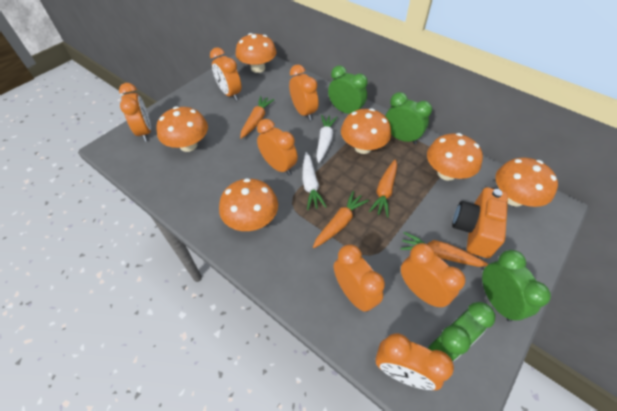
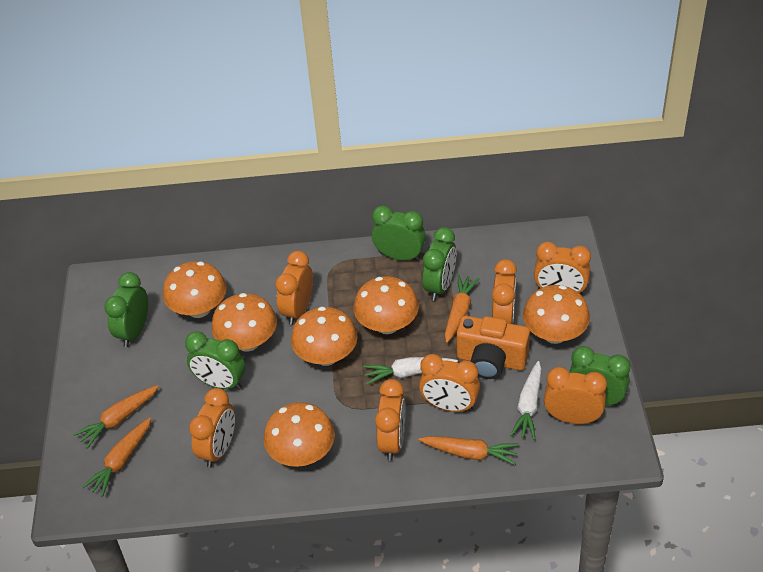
green clock: 4 -> 5

